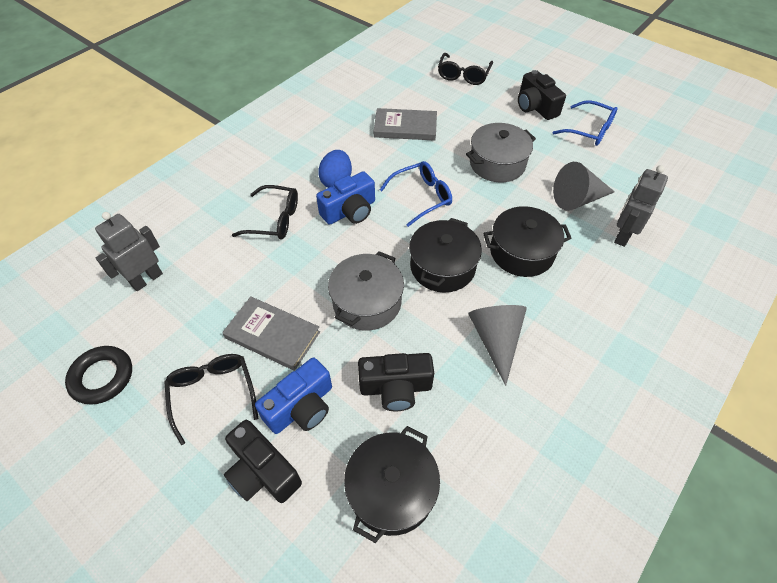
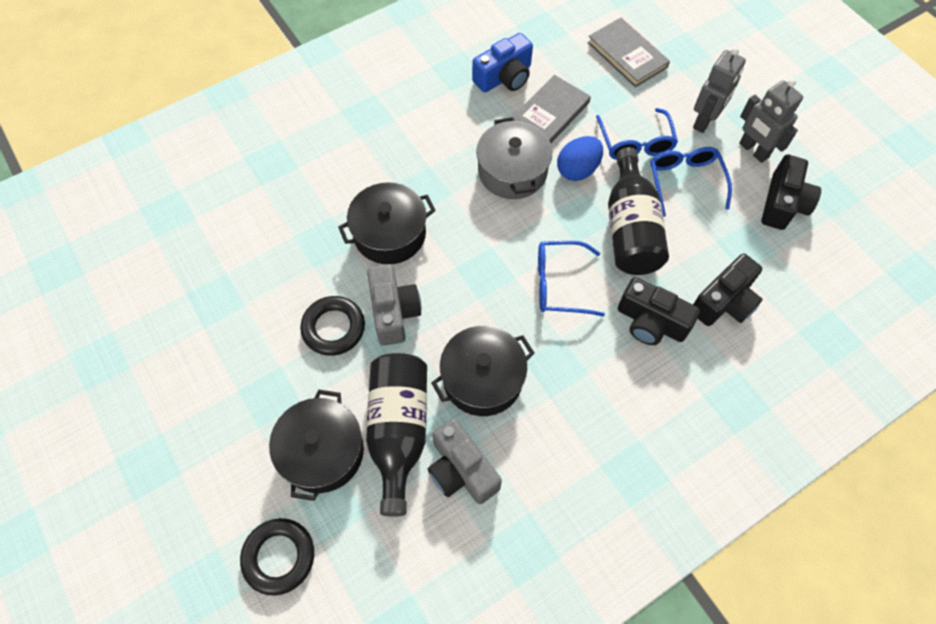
black bottle: 0 -> 2
black glasses: 3 -> 0
black ring: 1 -> 2
blue camera: 2 -> 1
blue glasses: 2 -> 3
grey camera: 0 -> 2
grey cone: 2 -> 0
grey pot: 2 -> 1

